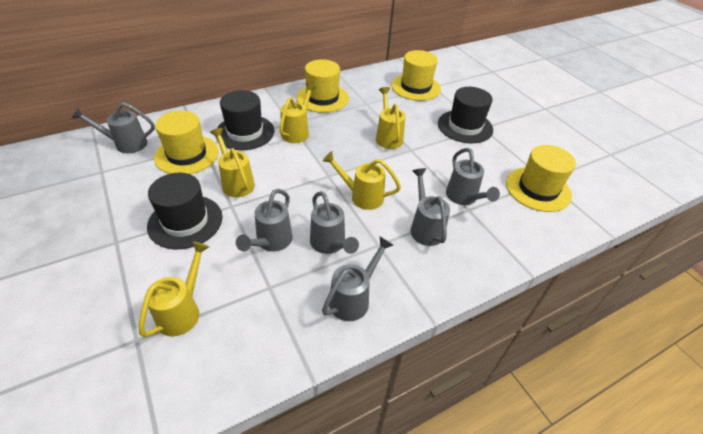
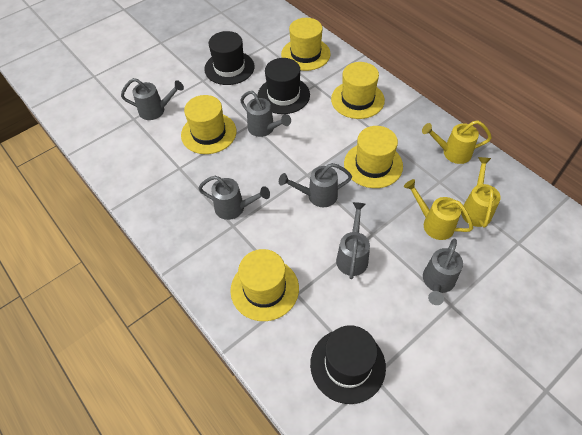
yellow hat: 4 -> 5
yellow watering can: 5 -> 3

